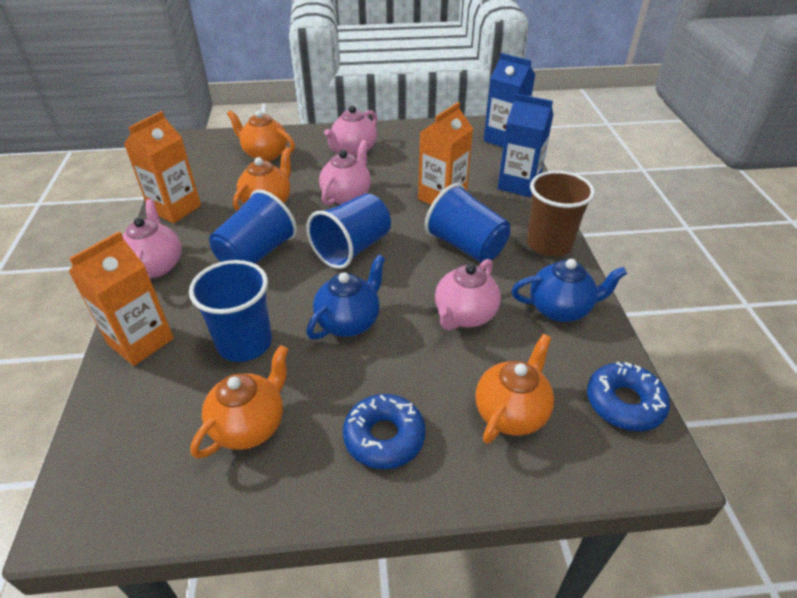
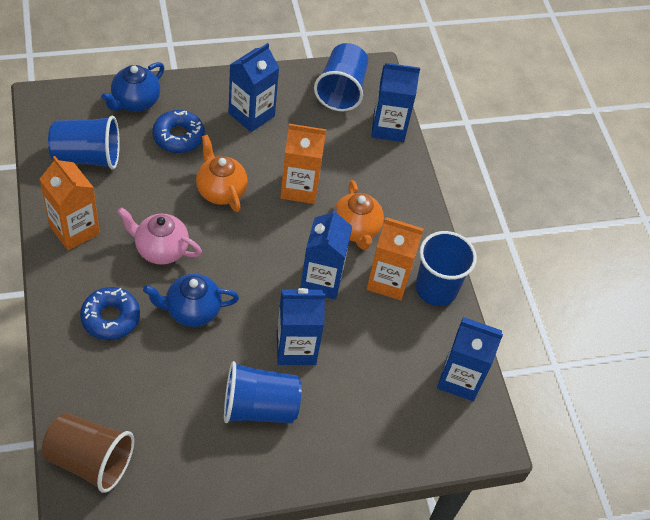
blue carton: 2 -> 5
orange teapot: 4 -> 2
pink teapot: 4 -> 1

